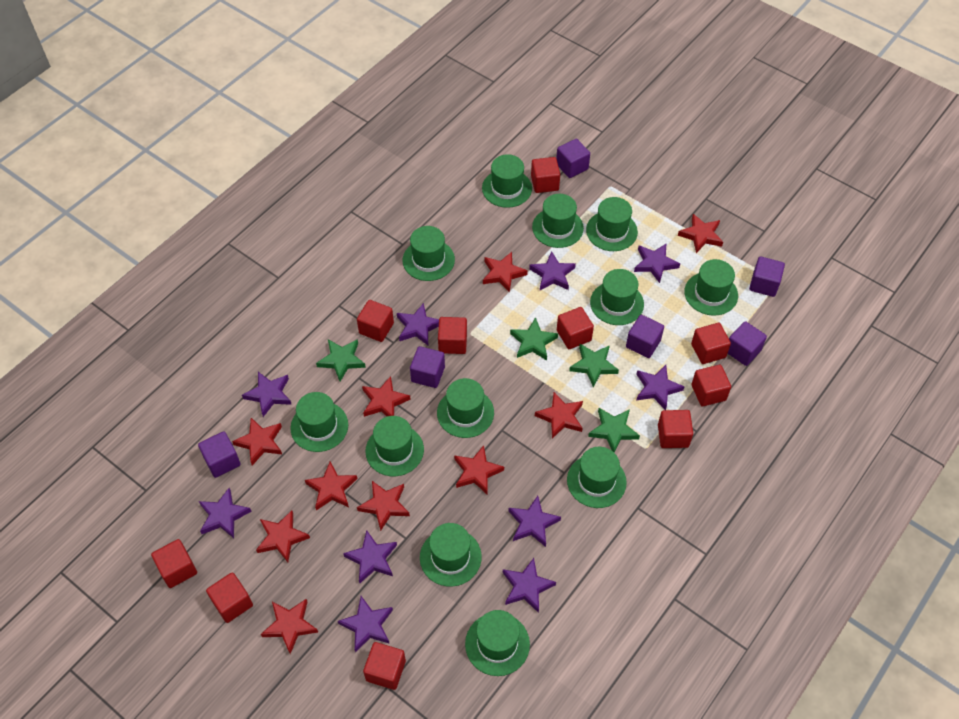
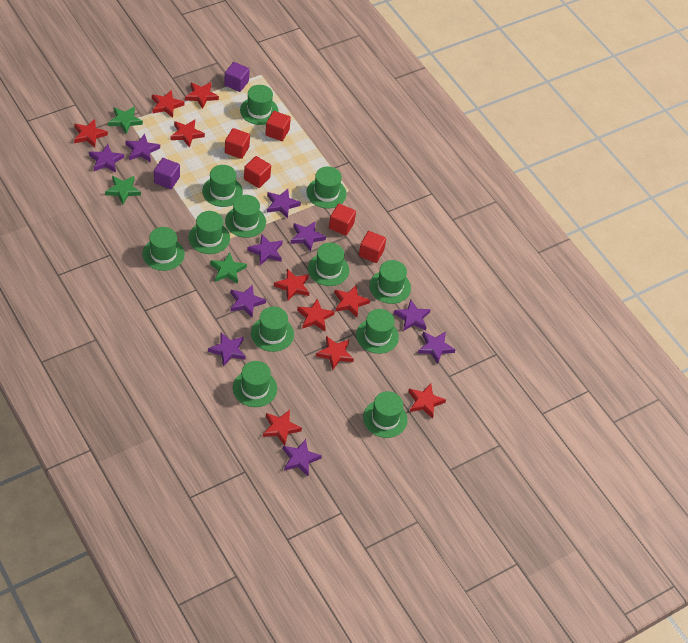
green star: 4 -> 3
purple cube: 6 -> 2
red cube: 10 -> 5

